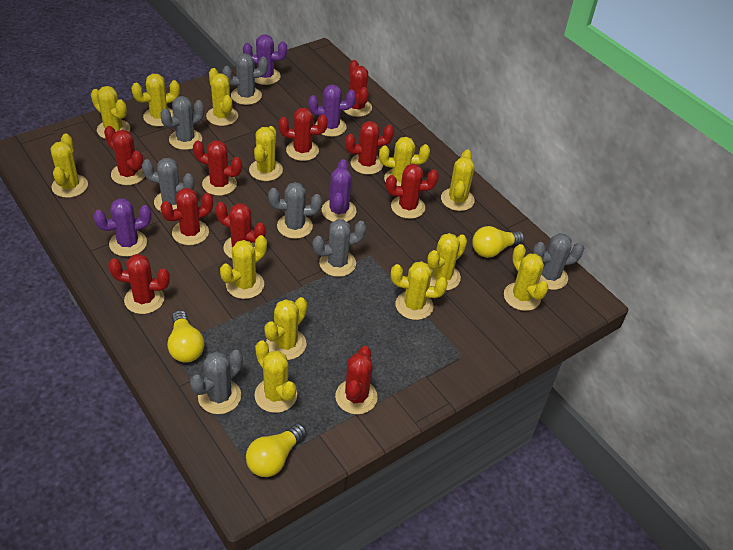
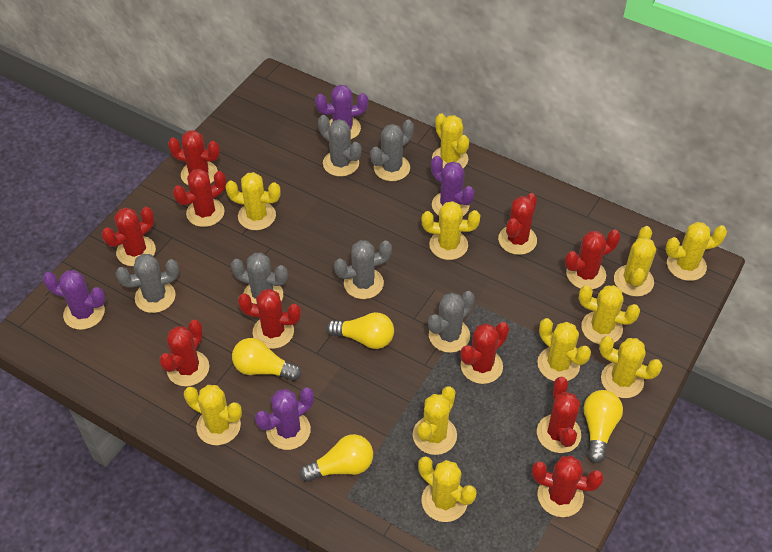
grey cactus: 7 -> 6
yellow cactus: 13 -> 11
yellow light bulb: 3 -> 4

